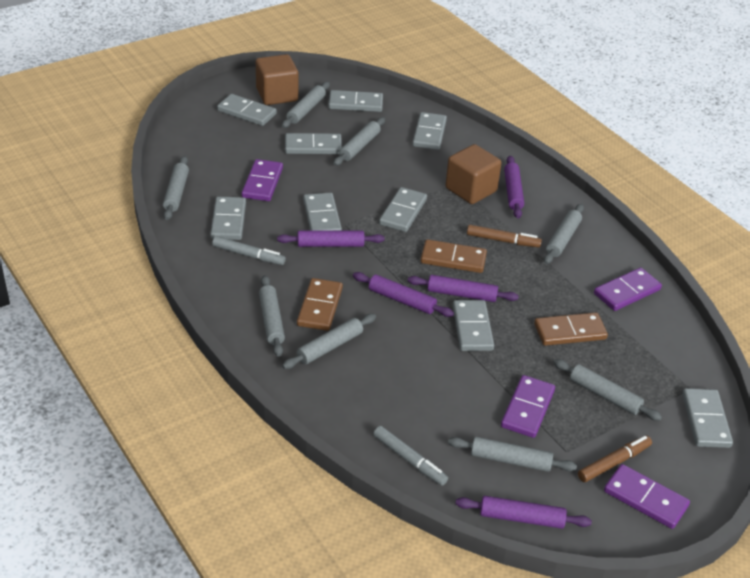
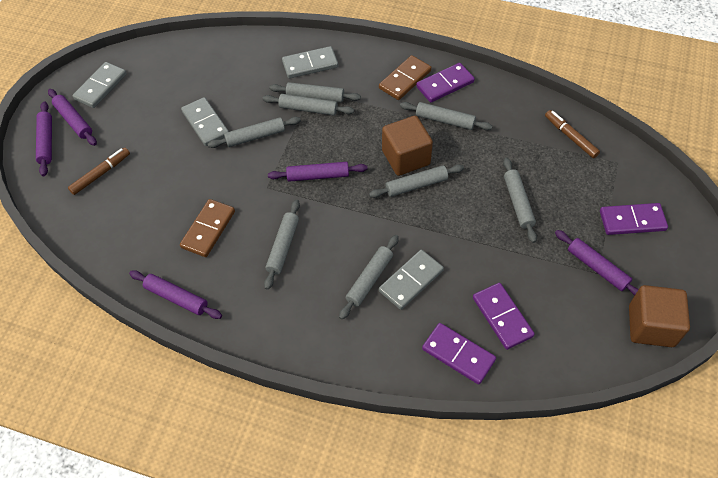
brown domino: 3 -> 2
grey domino: 9 -> 4
grey marker: 2 -> 0

